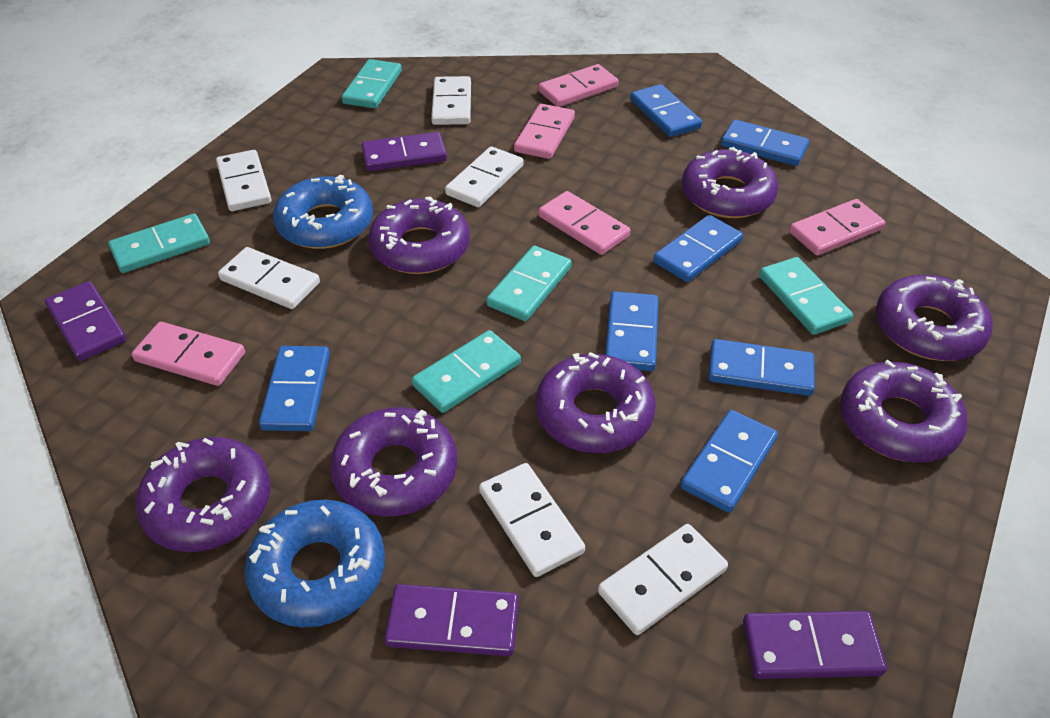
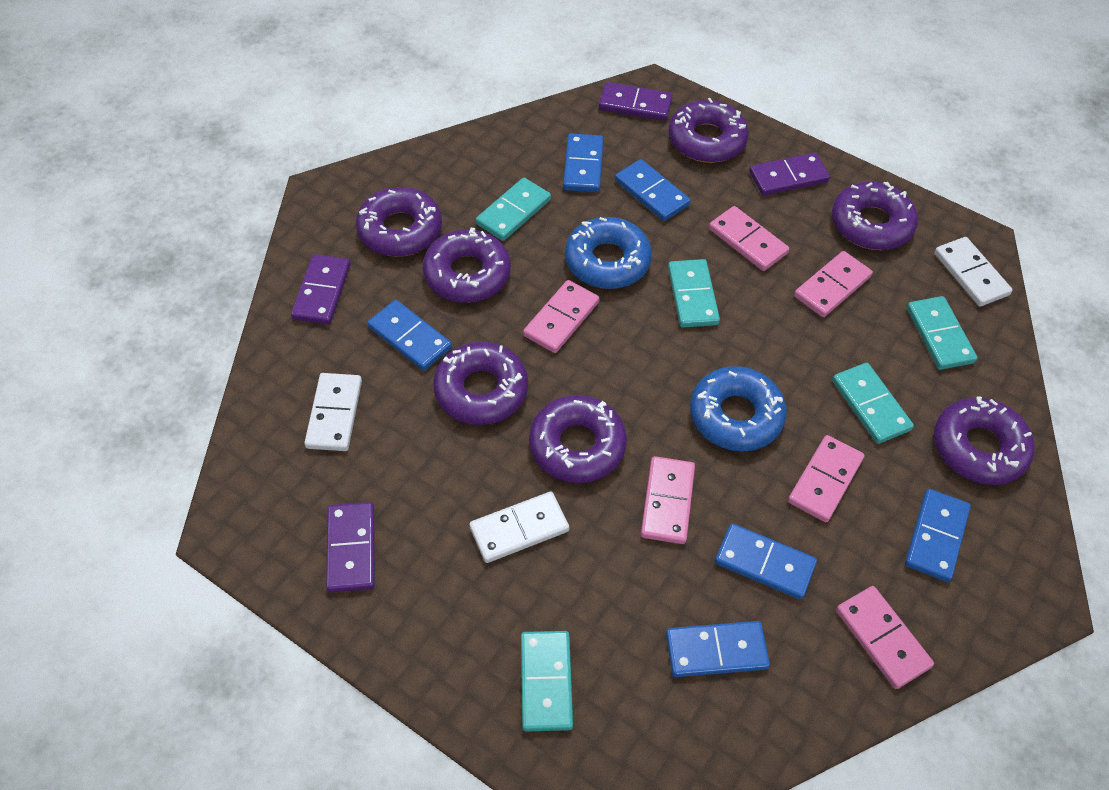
blue domino: 7 -> 6
pink domino: 5 -> 6
white domino: 6 -> 3

